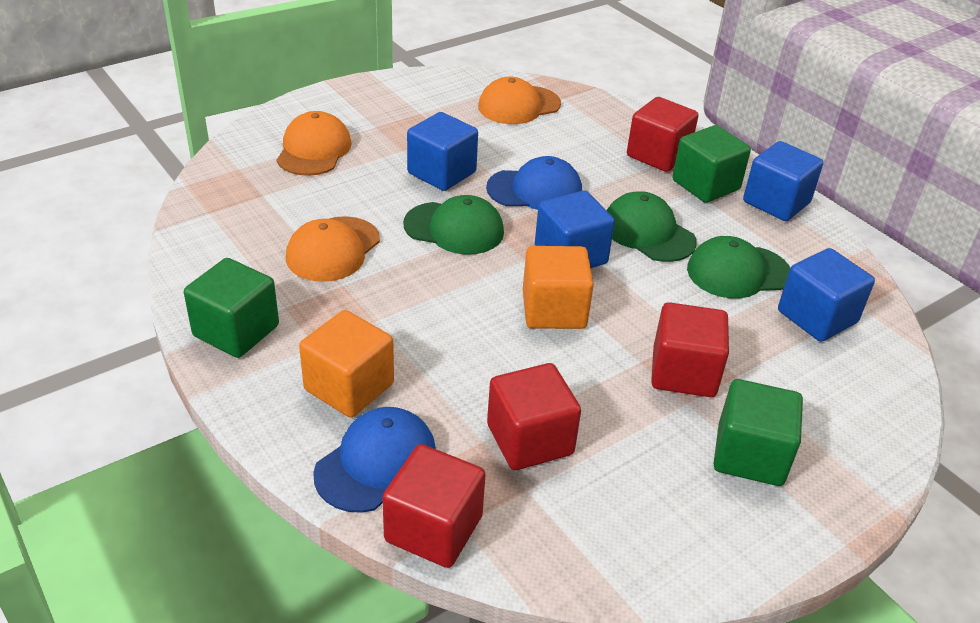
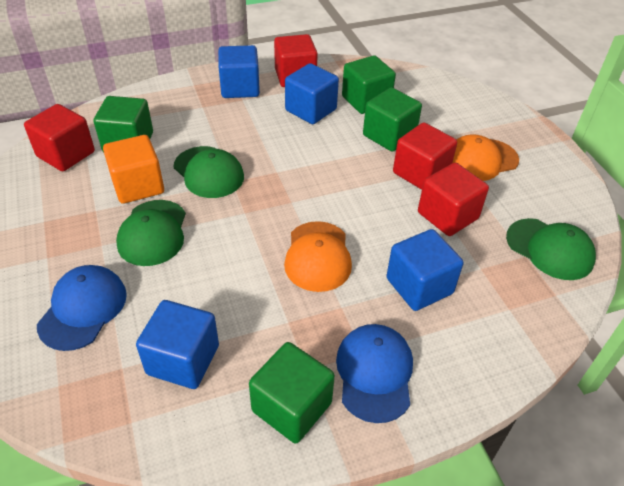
green cube: 3 -> 4
orange cap: 3 -> 2
orange cube: 2 -> 1

